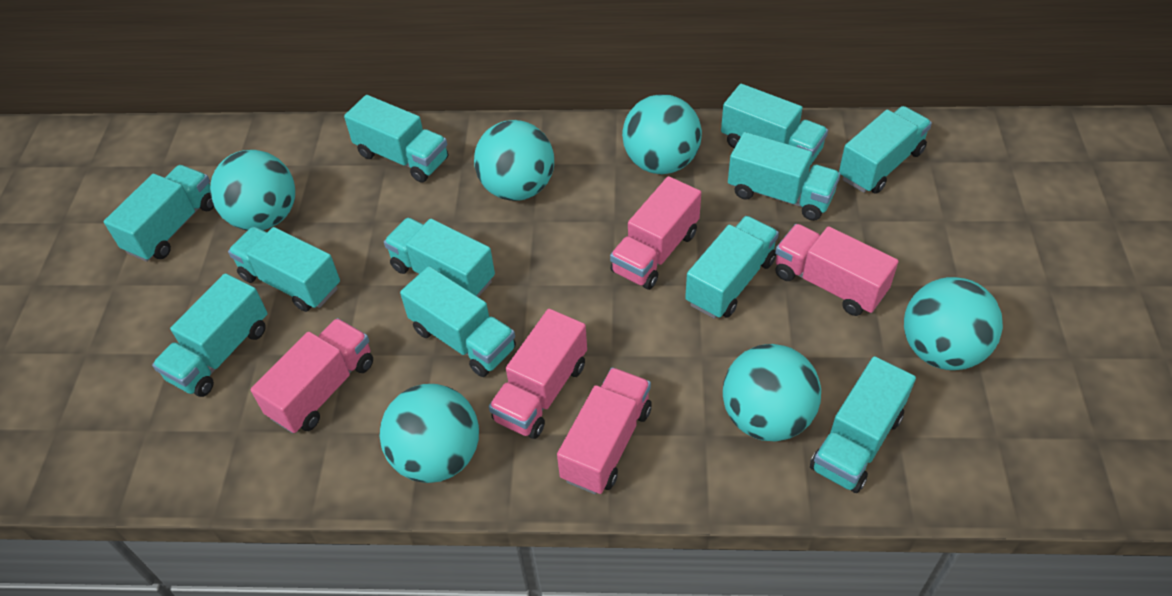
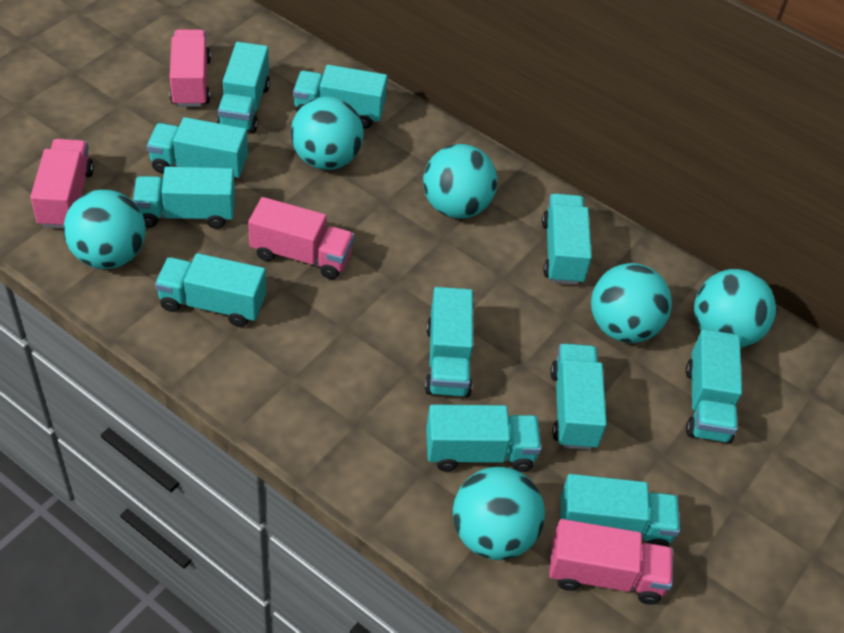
pink truck: 5 -> 4

